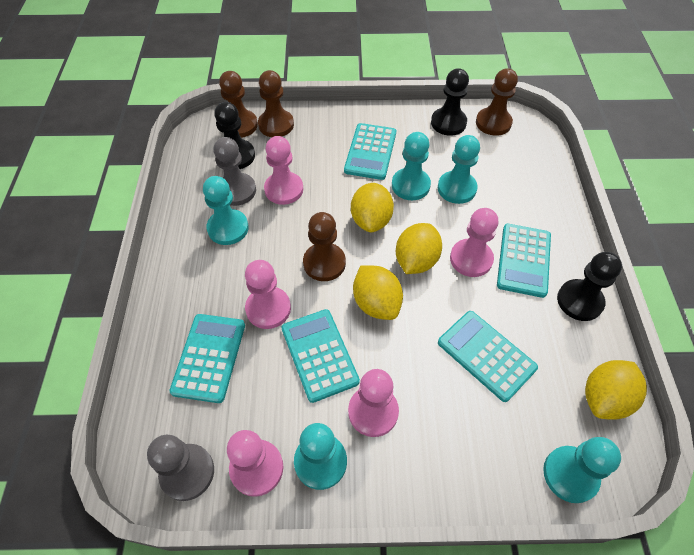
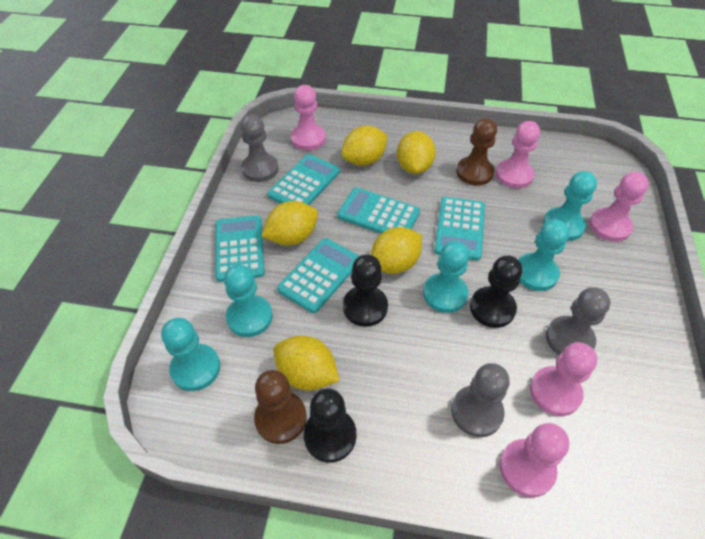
brown pawn: 4 -> 2
grey pawn: 2 -> 3
yellow lemon: 4 -> 5

